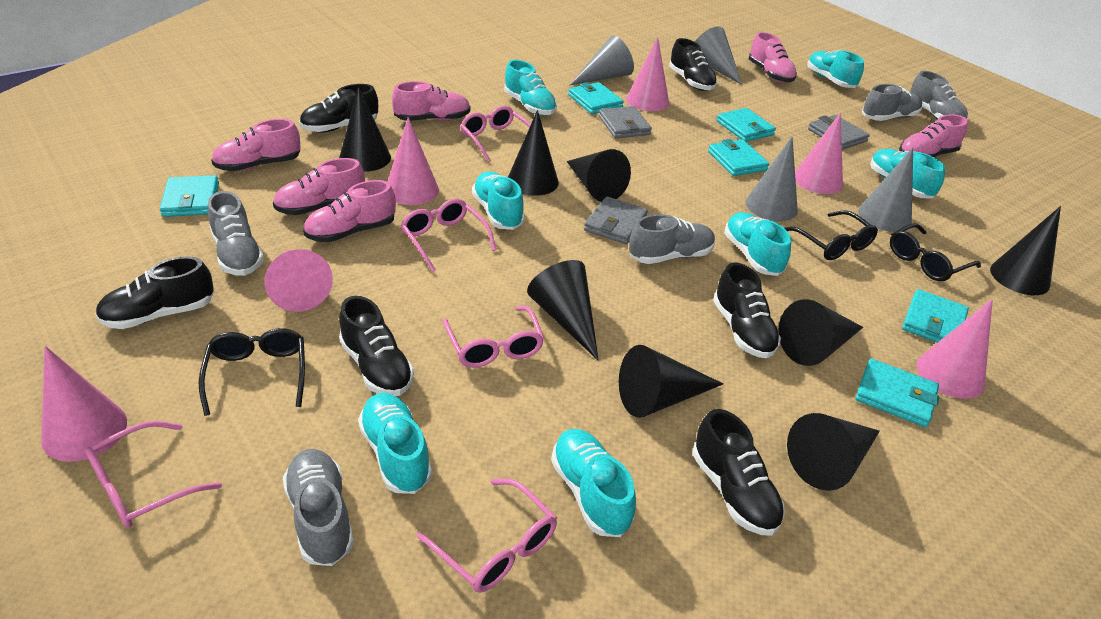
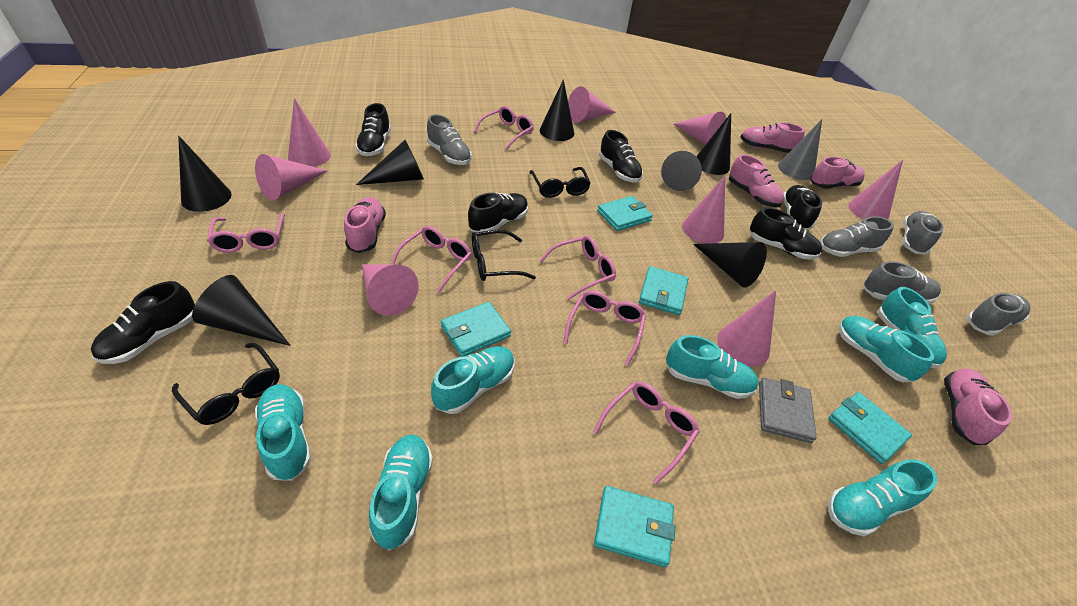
black cone: 8 -> 7
grey cone: 4 -> 1
grey wallet: 3 -> 1
pink cone: 6 -> 8
pink glasses: 5 -> 6
pink shoe: 6 -> 5
turquoise wallet: 6 -> 5

